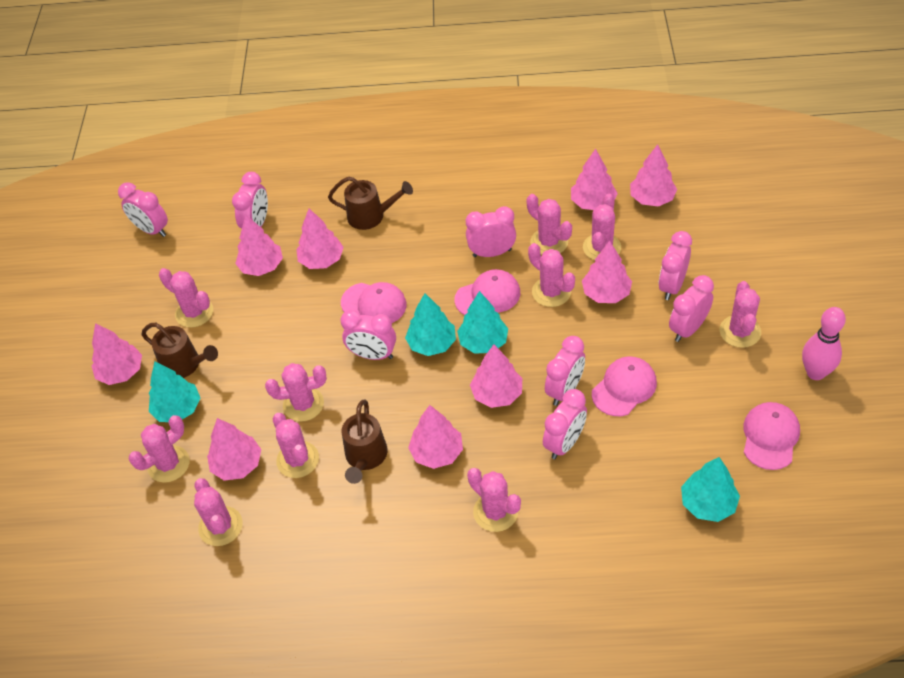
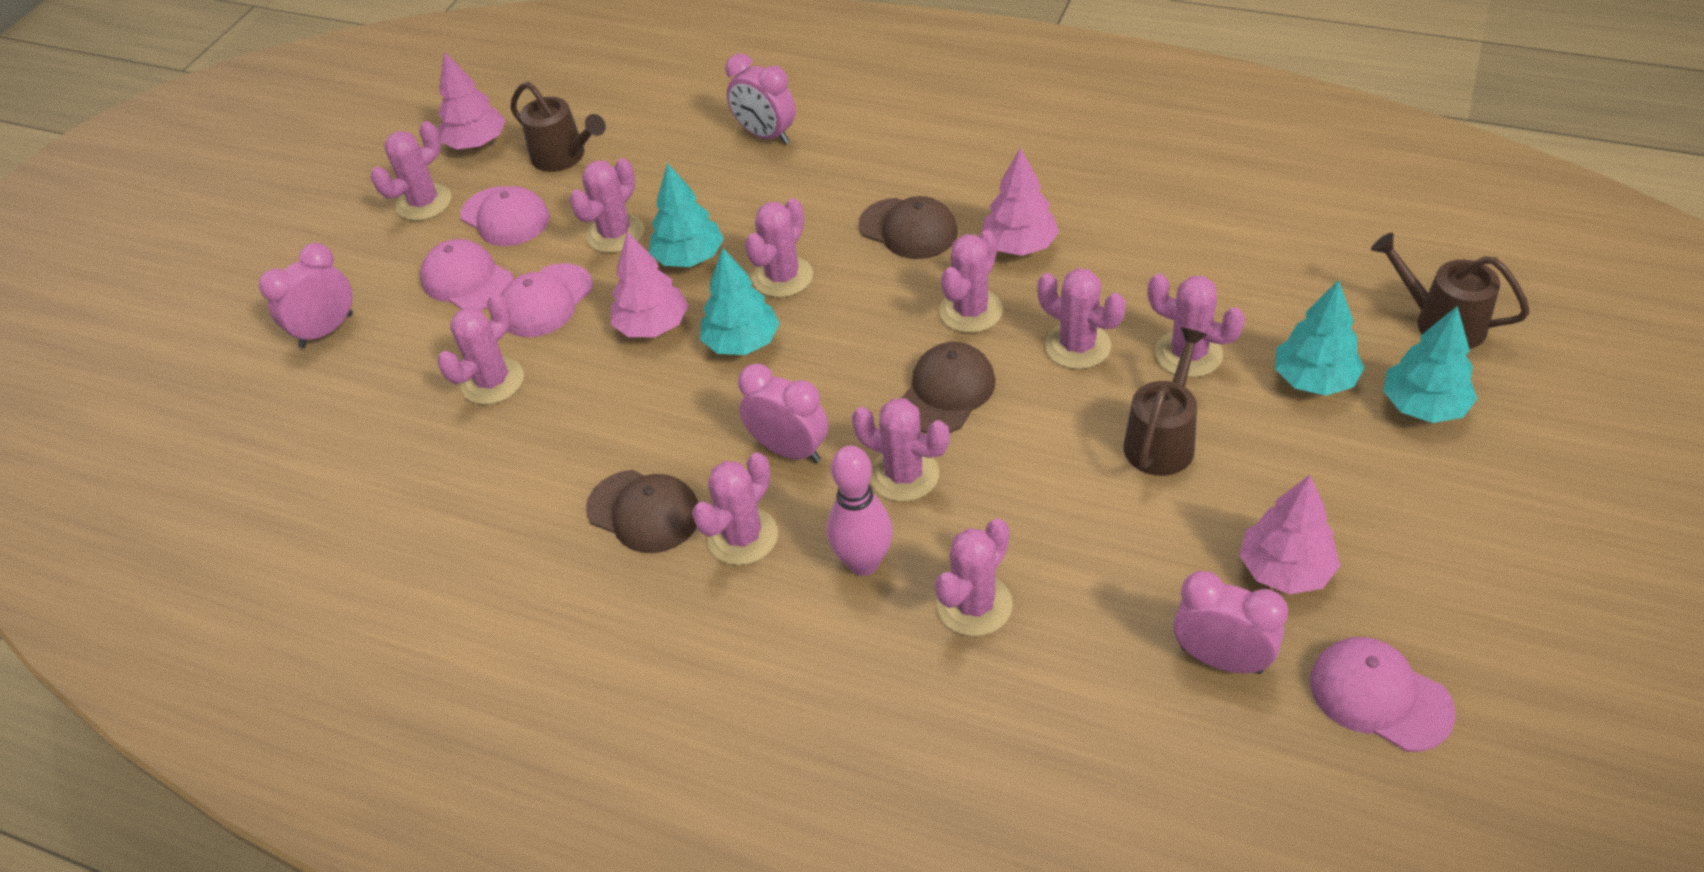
brown cap: 0 -> 3
pink clock: 8 -> 4
pink tree: 9 -> 4

